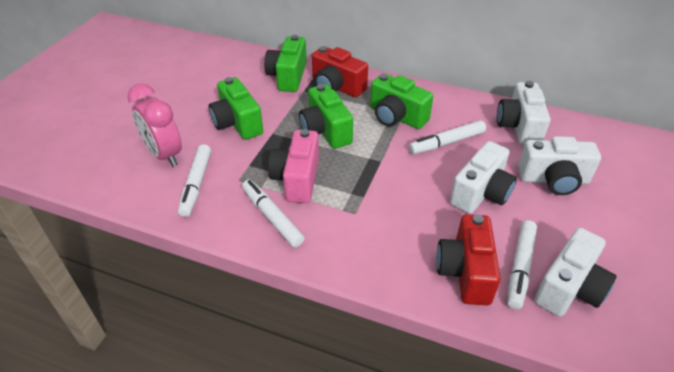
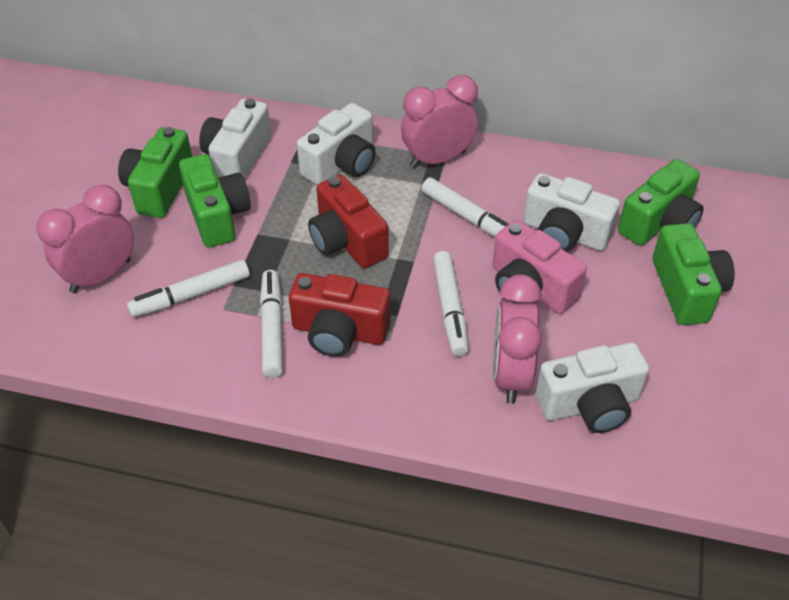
pink clock: 1 -> 3

